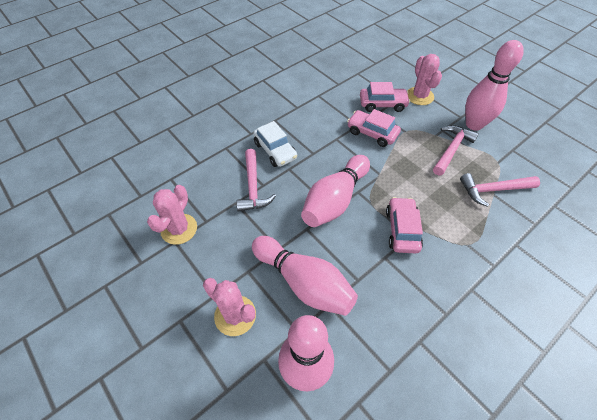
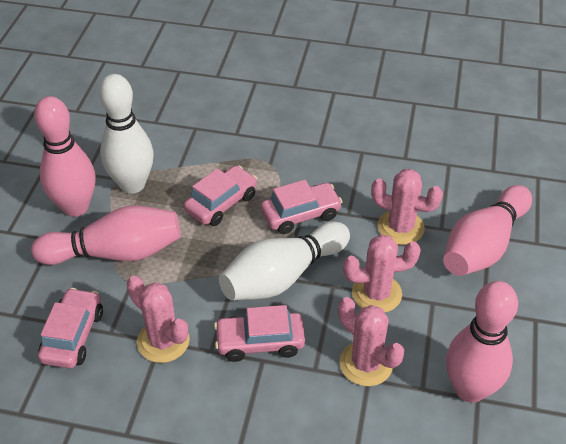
pink cactus: 3 -> 4
pink car: 3 -> 4
pink hammer: 3 -> 0
white bowling pin: 0 -> 2
white car: 1 -> 0

